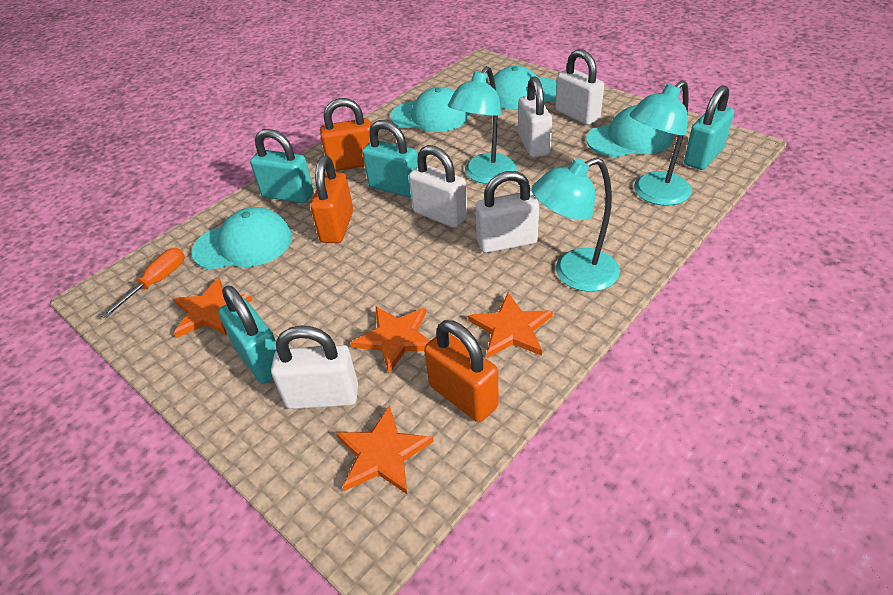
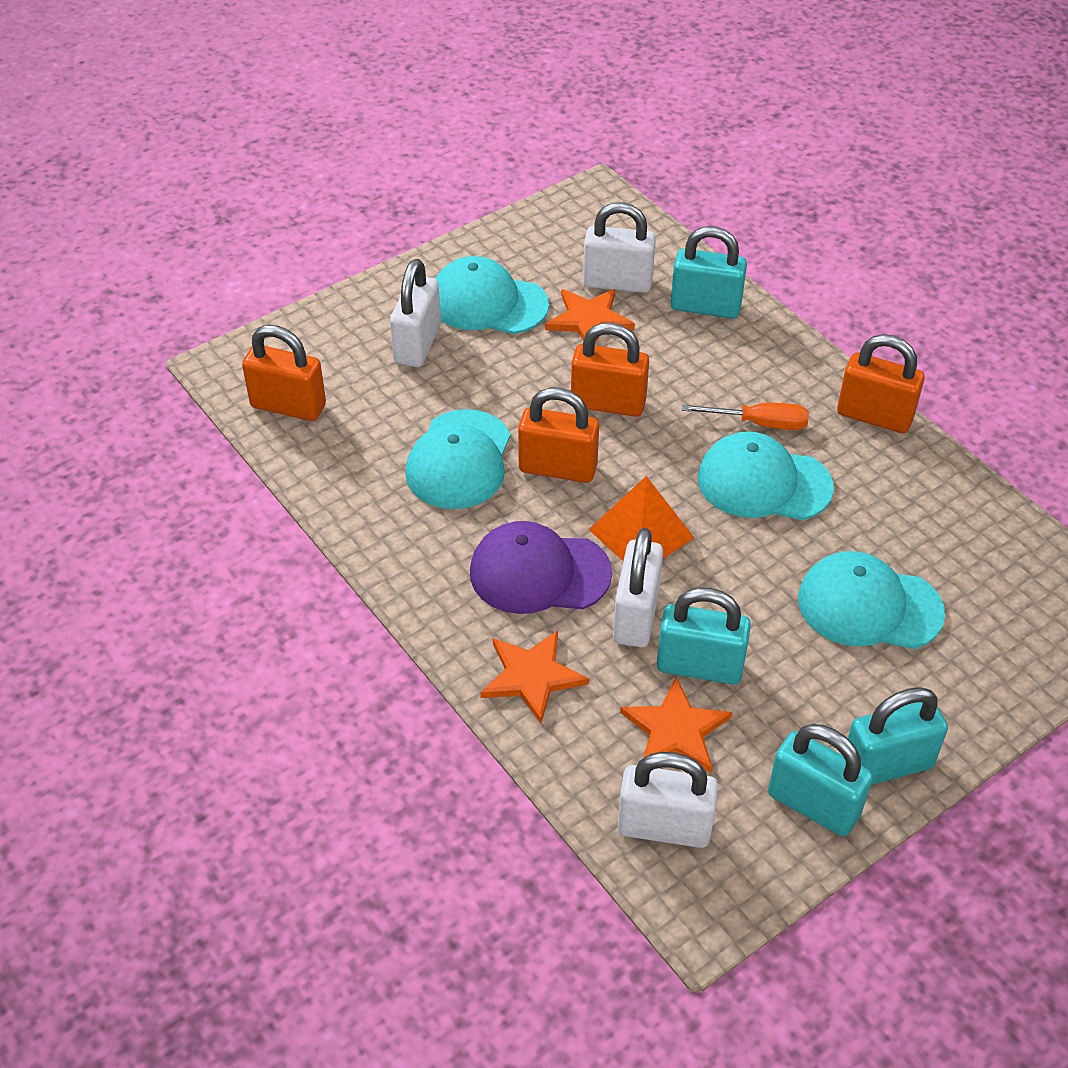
orange padlock: 3 -> 4
orange pyramid: 0 -> 1
orange star: 4 -> 3
purple cap: 0 -> 1
turquoise lamp: 3 -> 0
white padlock: 5 -> 4

